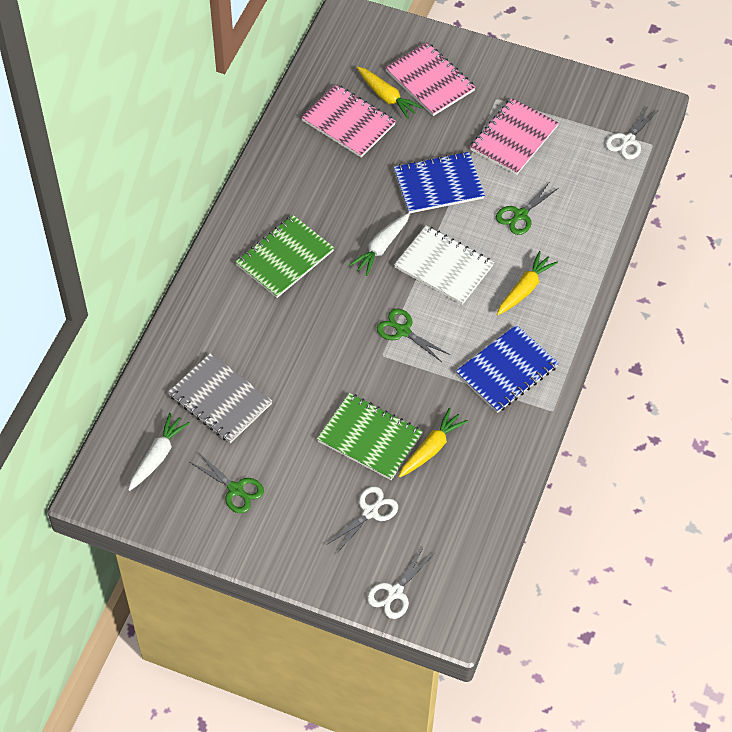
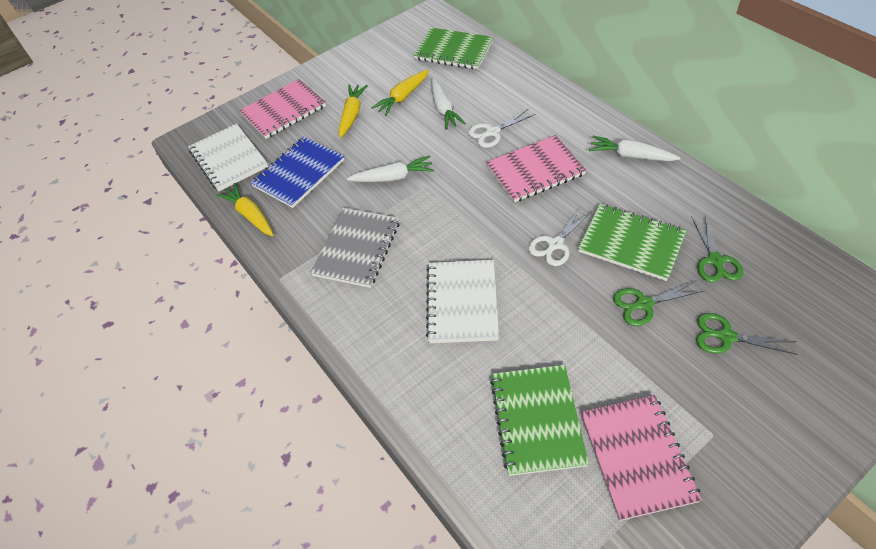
blue notebook: 2 -> 1
green notebook: 2 -> 3
white carrot: 2 -> 3
white notebook: 1 -> 2
white scissors: 3 -> 2

